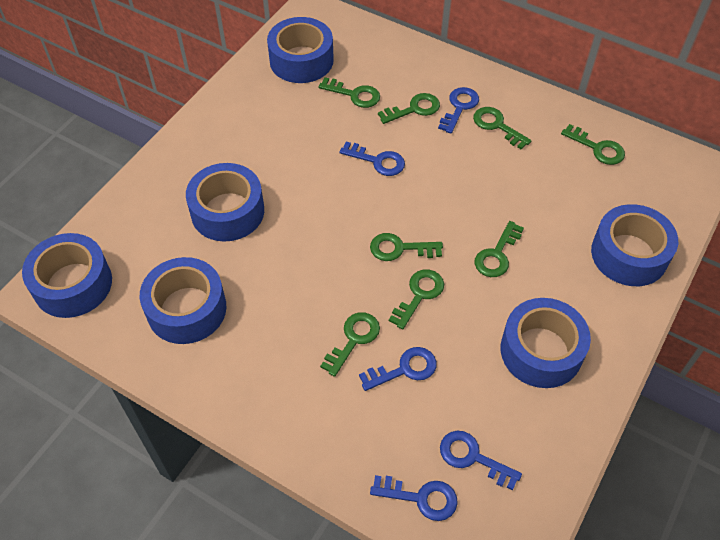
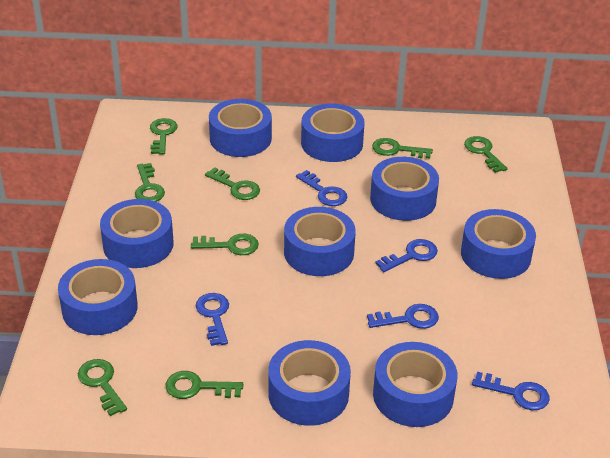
blue tape: 6 -> 9

